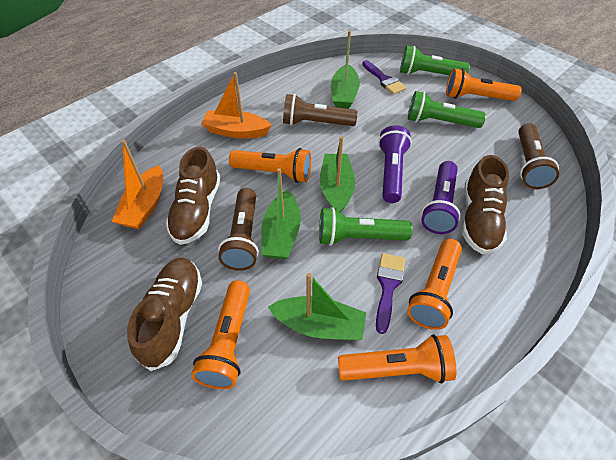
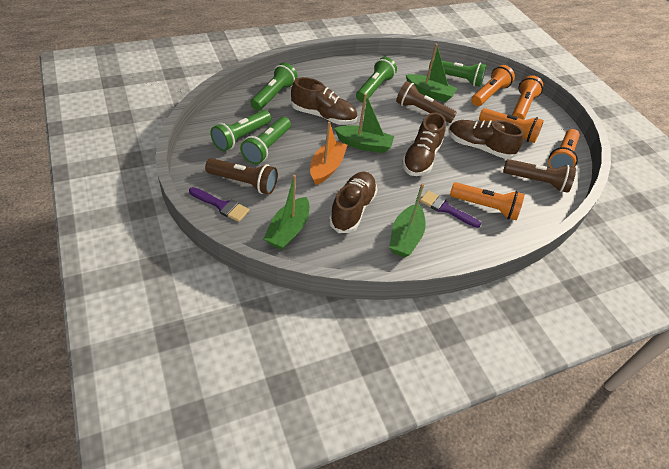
brown shoe: 3 -> 4
green flashlight: 3 -> 5
orange boat: 2 -> 1
purple flashlight: 2 -> 0

